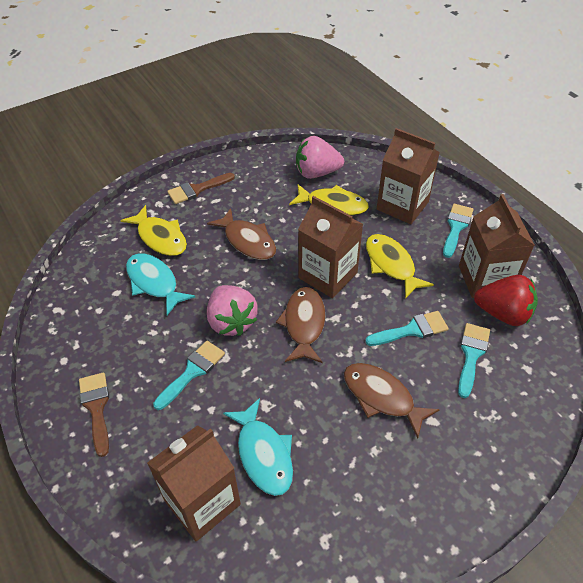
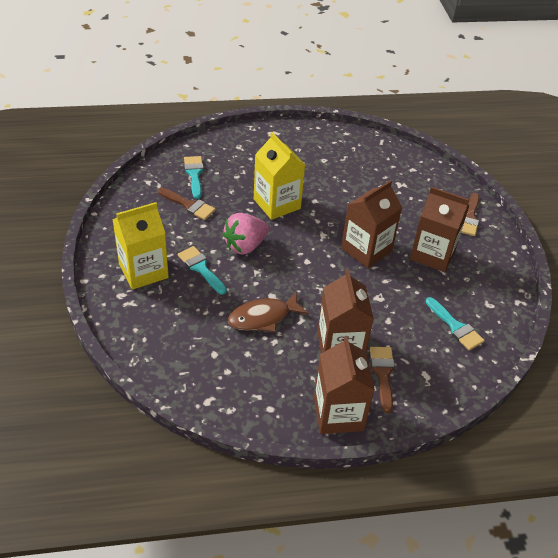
brown brush: 2 -> 3
brown fish: 3 -> 1
pink strawberry: 2 -> 1
red strawberry: 1 -> 0
turquoise brush: 4 -> 3
turquoise fish: 2 -> 0
yellow carton: 0 -> 2
yellow fish: 3 -> 0

